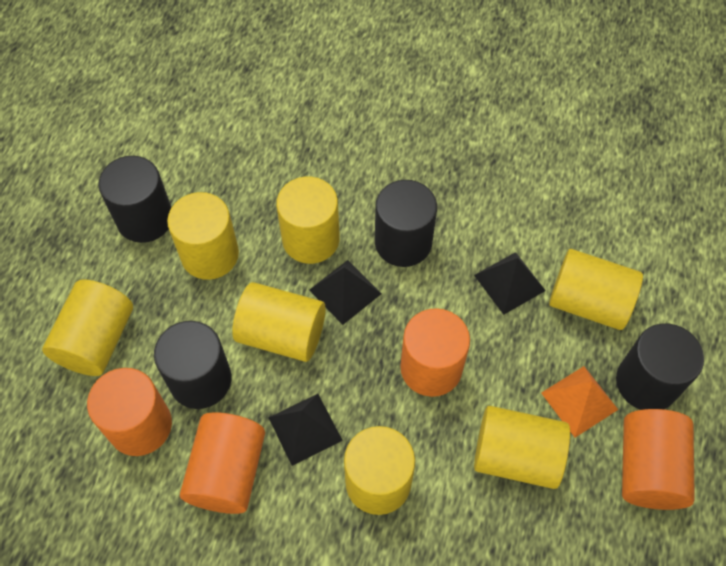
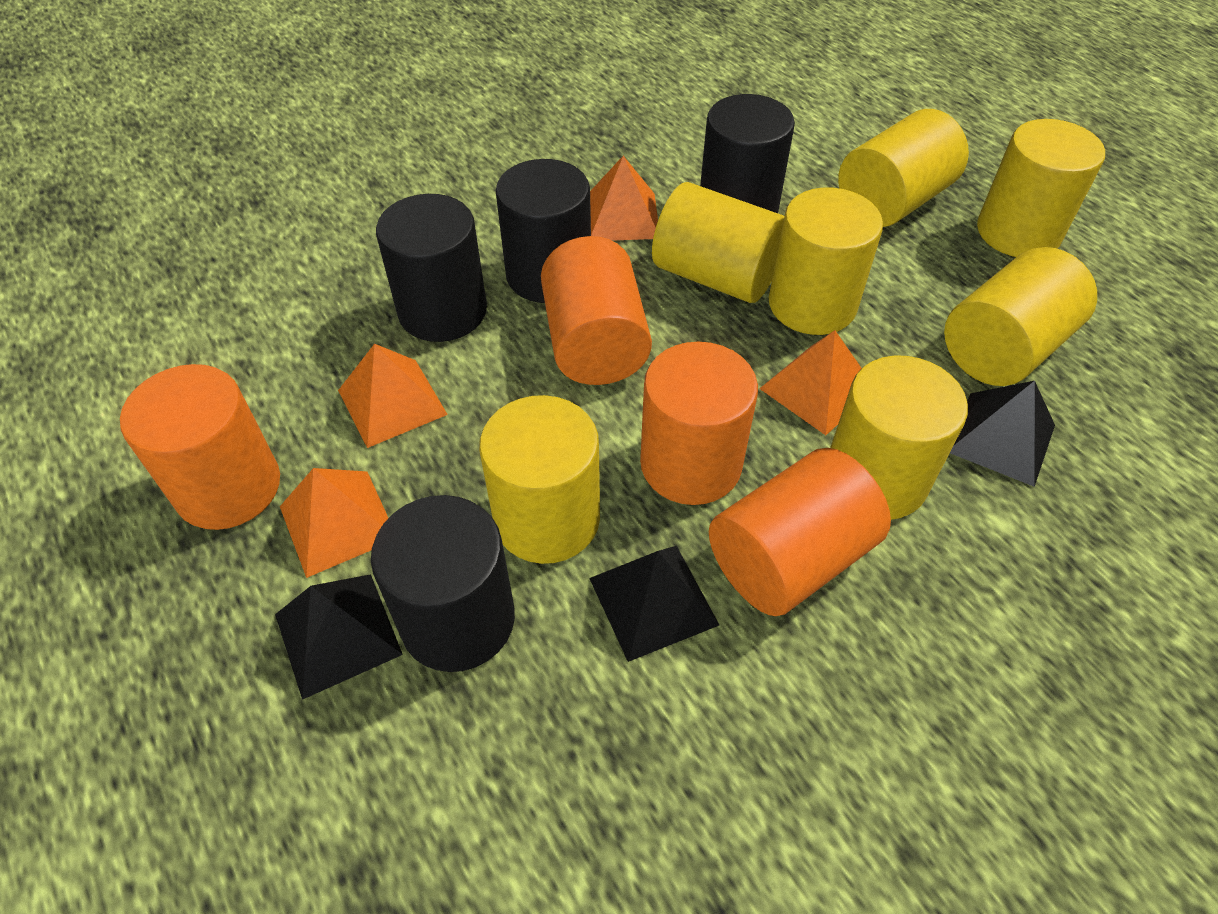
orange pyramid: 1 -> 4

